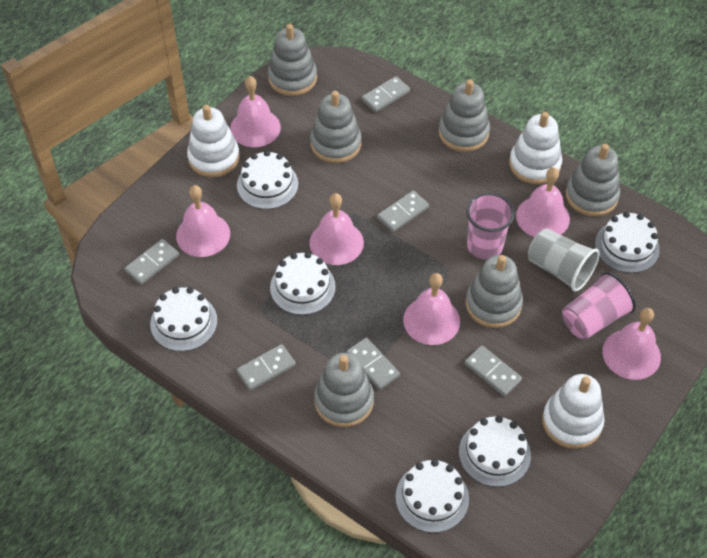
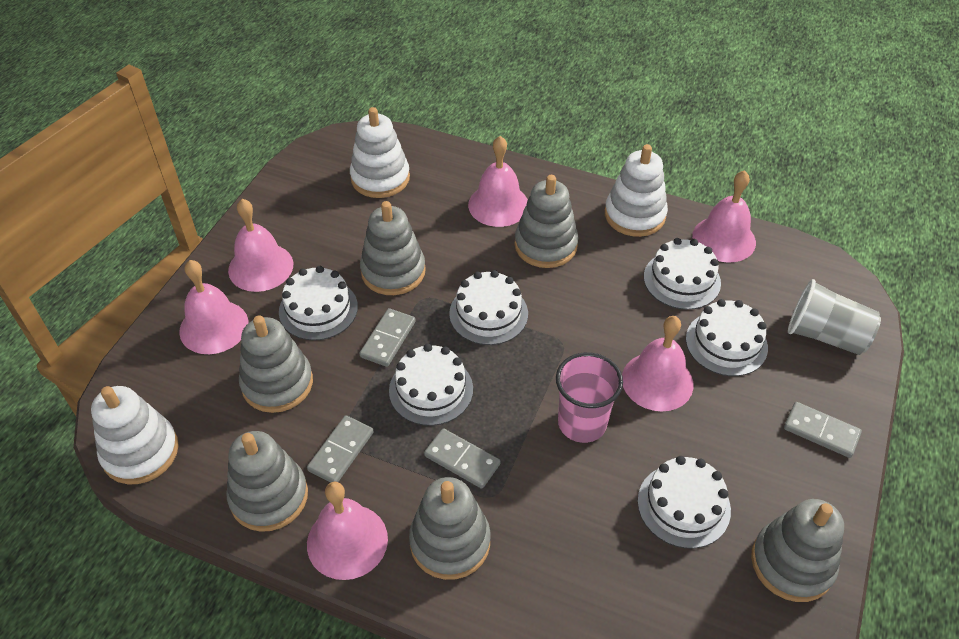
grey domino: 6 -> 4
pink cup: 2 -> 1

